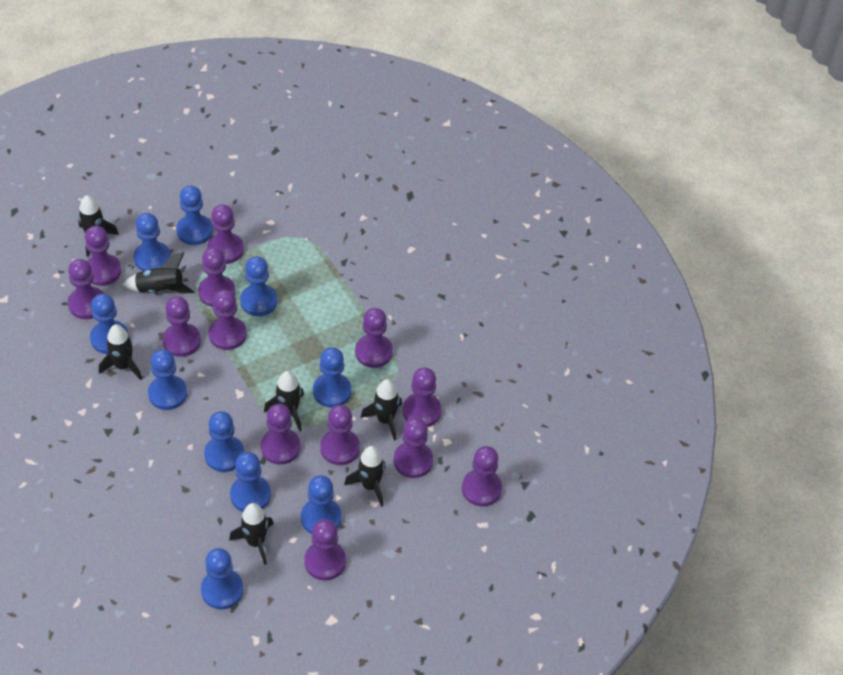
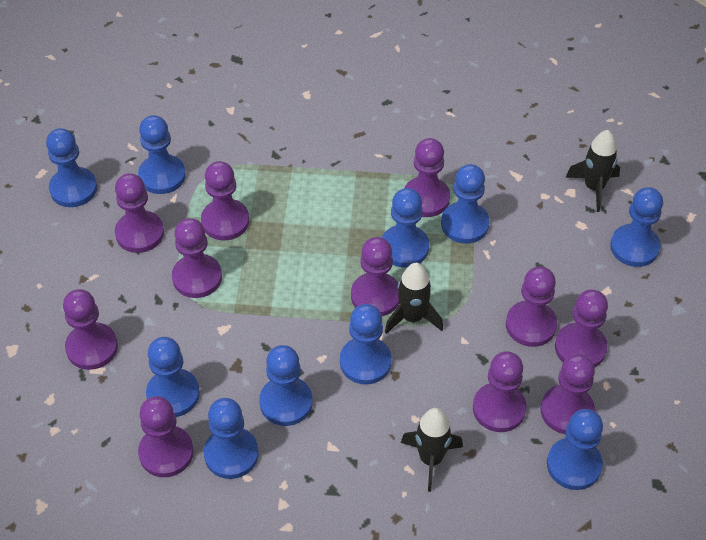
black rocket: 7 -> 3
purple pawn: 13 -> 11

